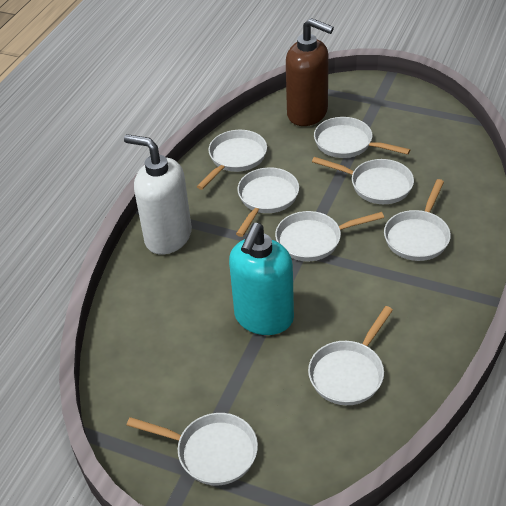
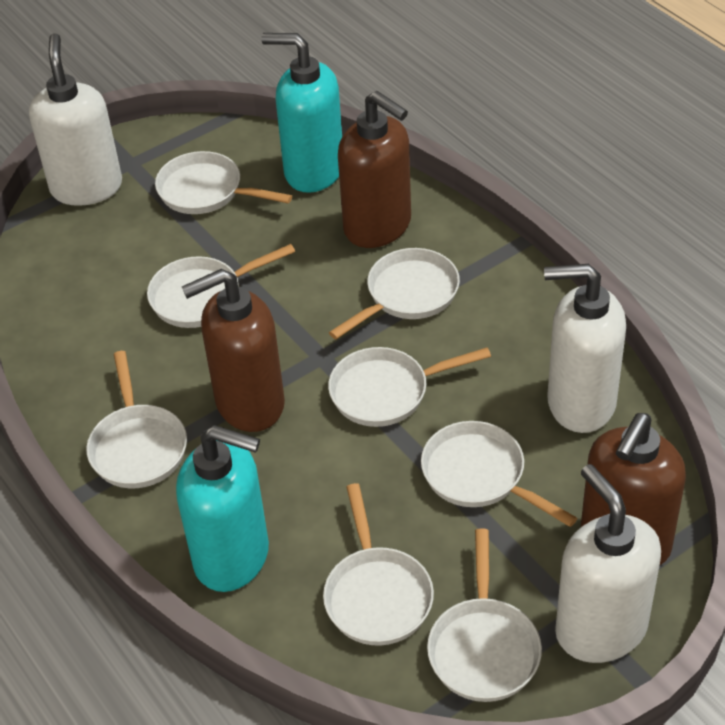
brown soap dispenser: 1 -> 3
turquoise soap dispenser: 1 -> 2
white soap dispenser: 1 -> 3

